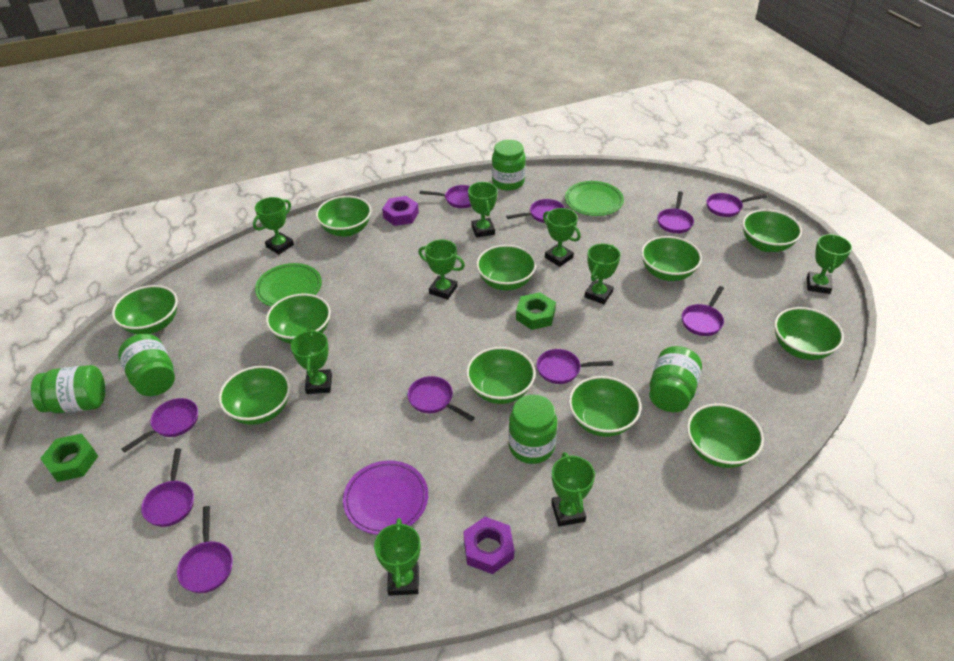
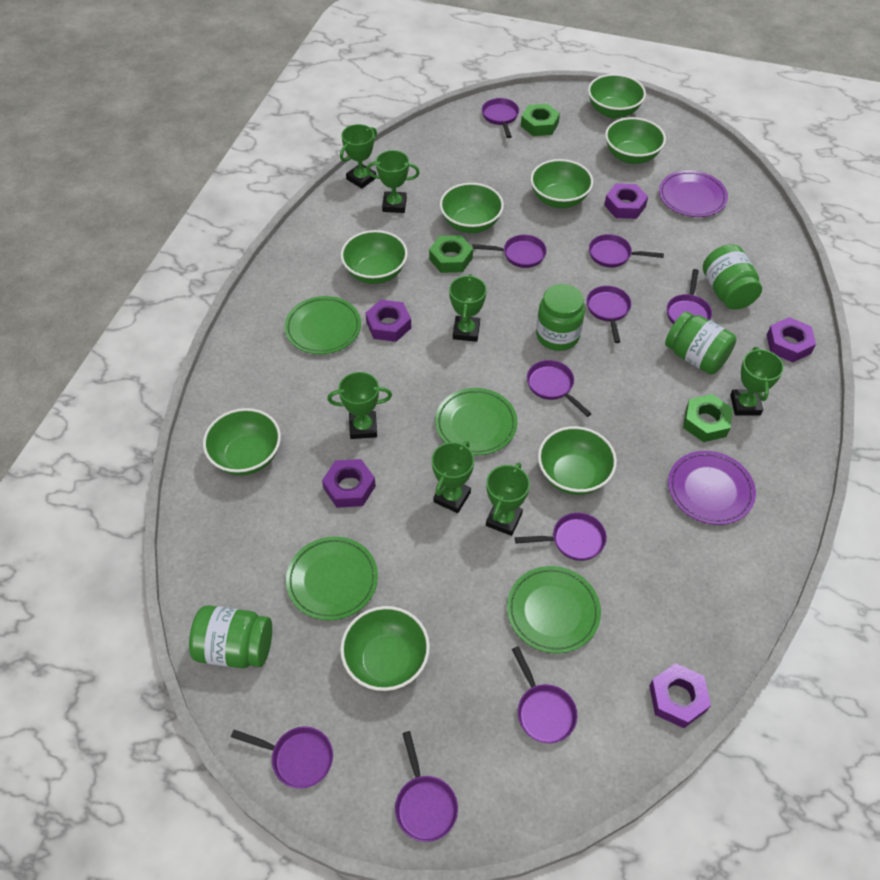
green bowl: 11 -> 8
green jar: 5 -> 4
green nut: 2 -> 3
green plate: 2 -> 4
green trophy: 9 -> 7
purple nut: 2 -> 5
purple plate: 1 -> 2

